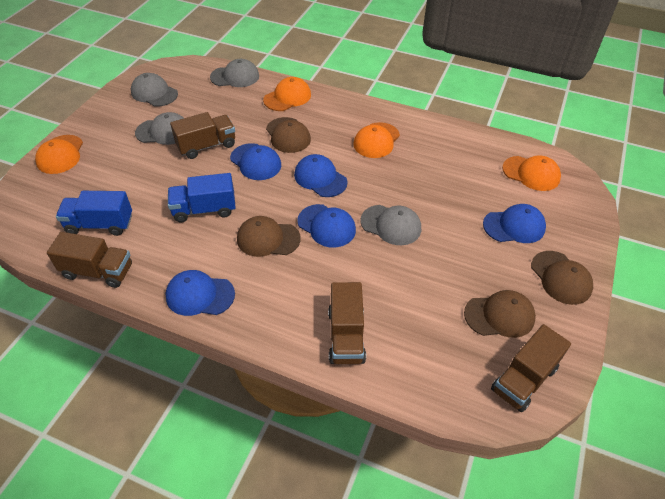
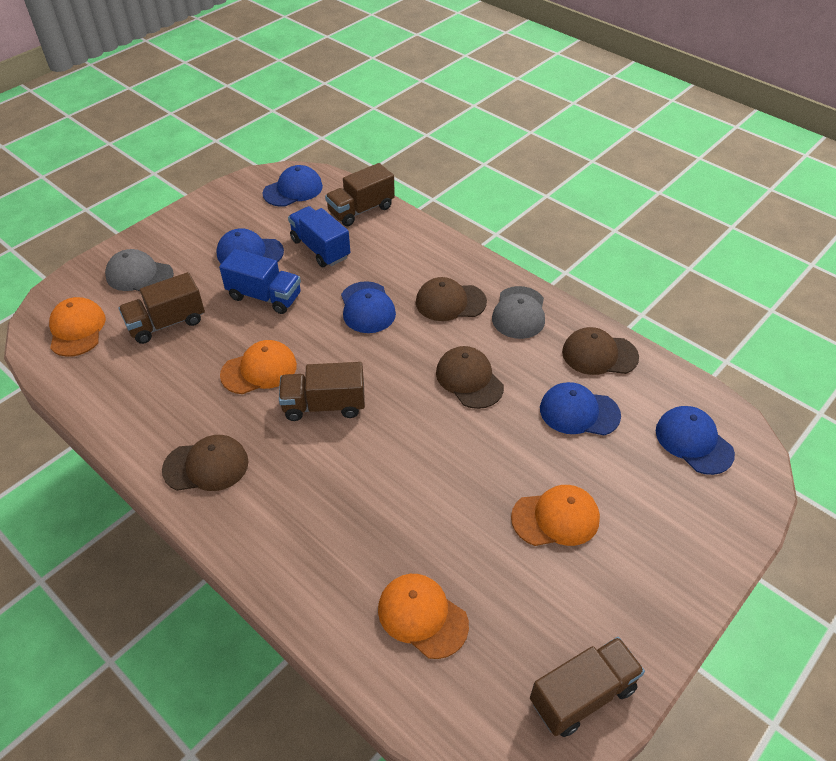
grey cap: 4 -> 2

